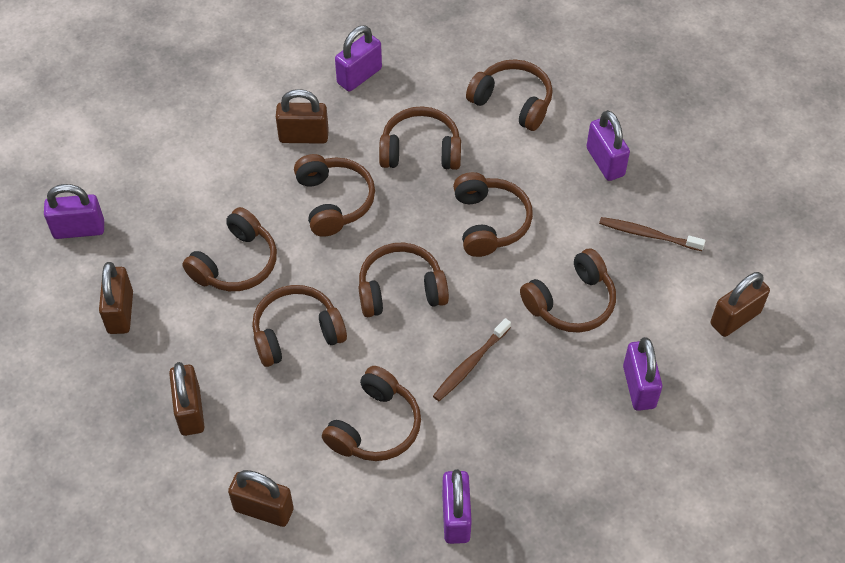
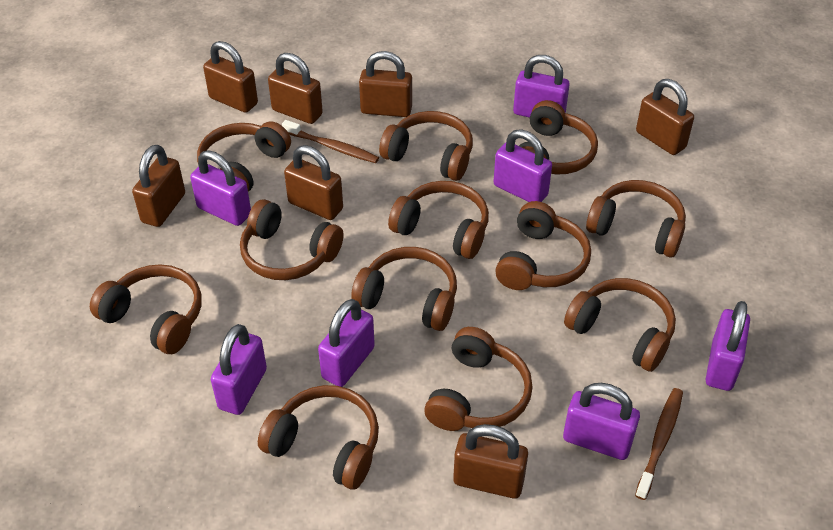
brown headphones: 9 -> 12
brown padlock: 5 -> 7
purple padlock: 5 -> 7

